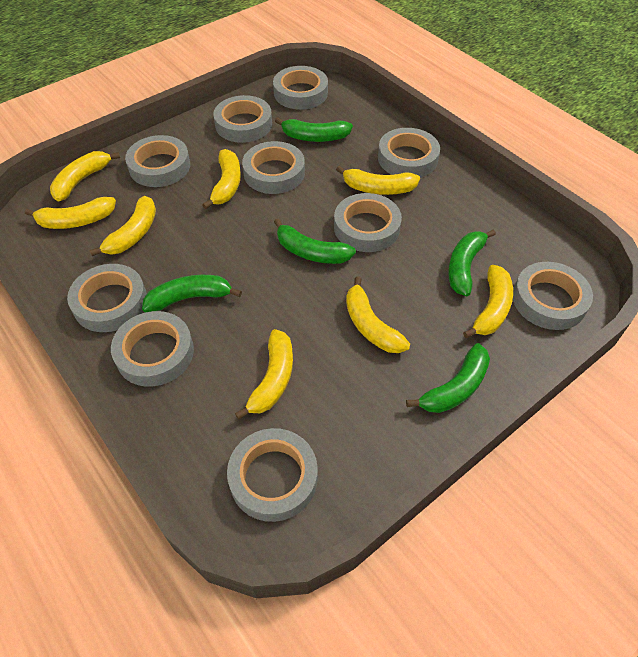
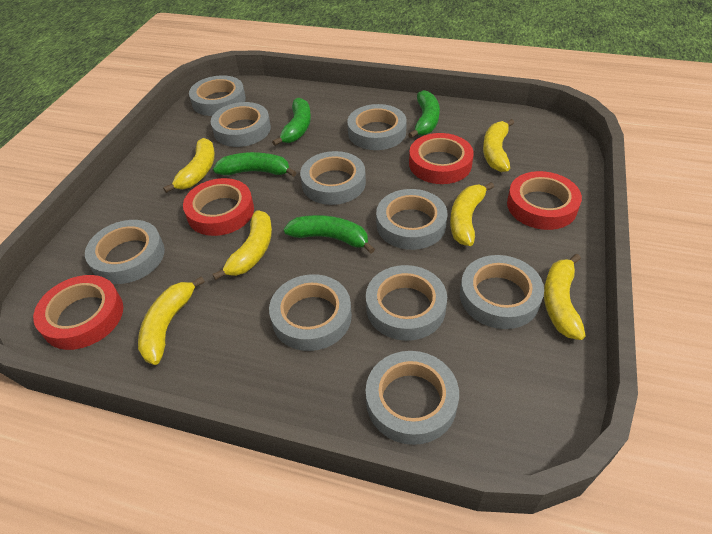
green banana: 5 -> 4
red tape: 0 -> 4
yellow banana: 8 -> 6

